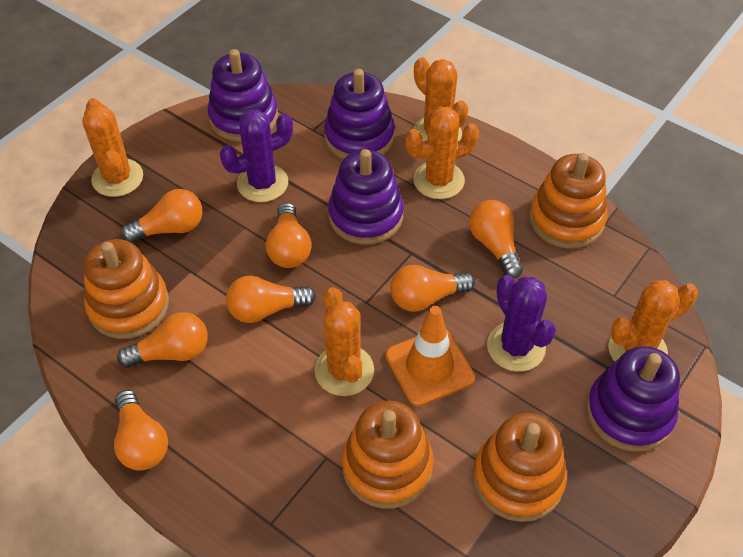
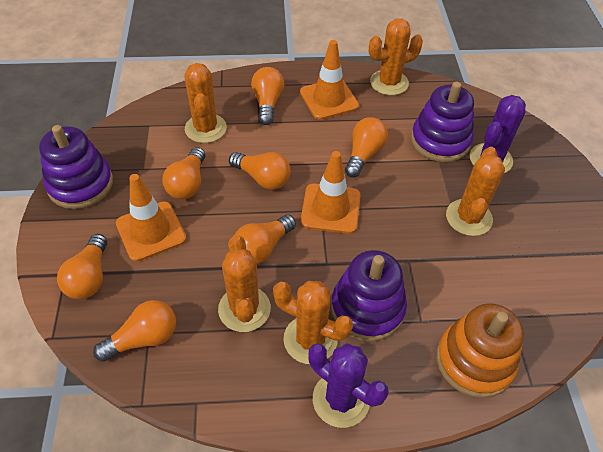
orange stacking toy: 4 -> 1
orange traffic cone: 1 -> 3
purple stacking toy: 4 -> 3

